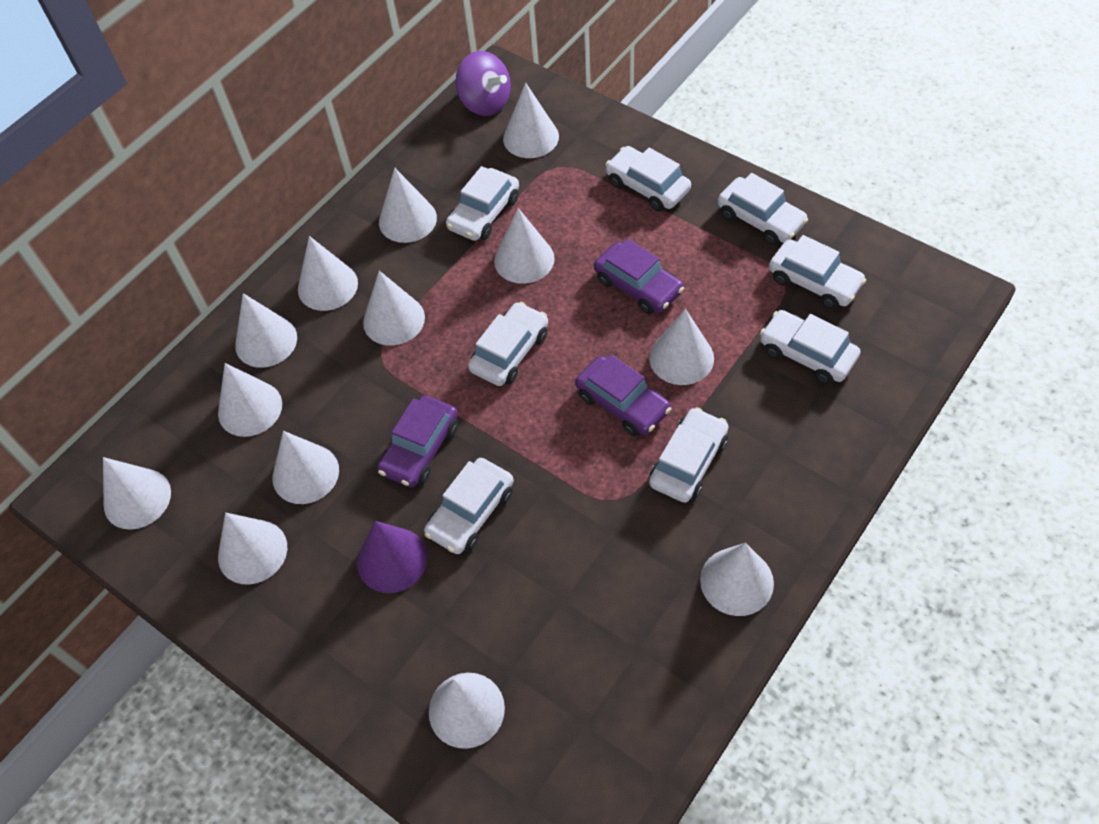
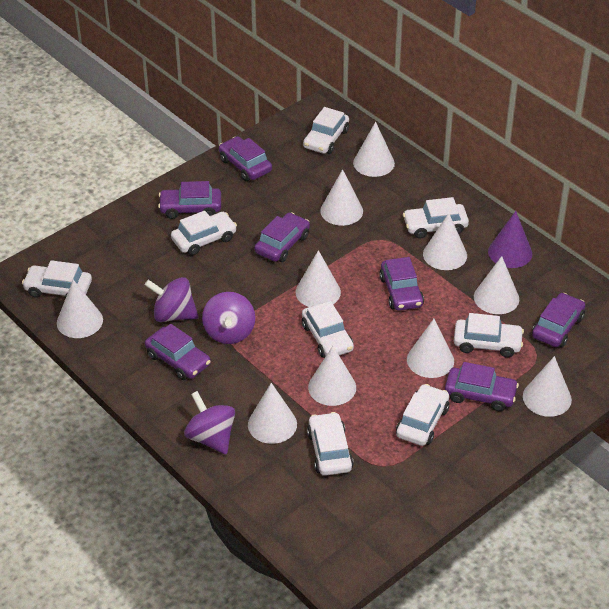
purple car: 3 -> 7
purple spinning top: 1 -> 3
white cone: 13 -> 10

